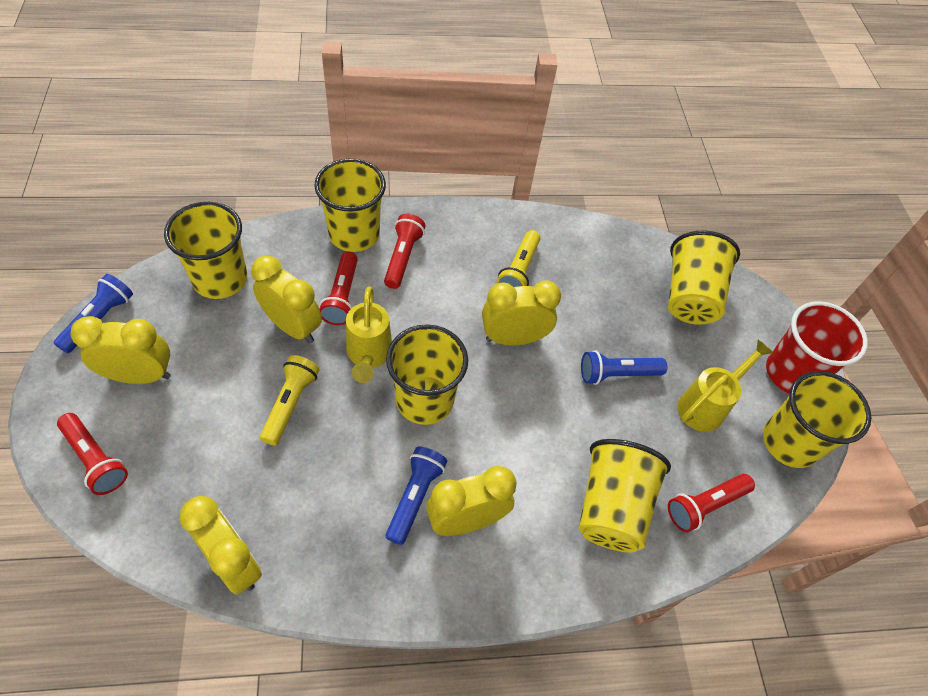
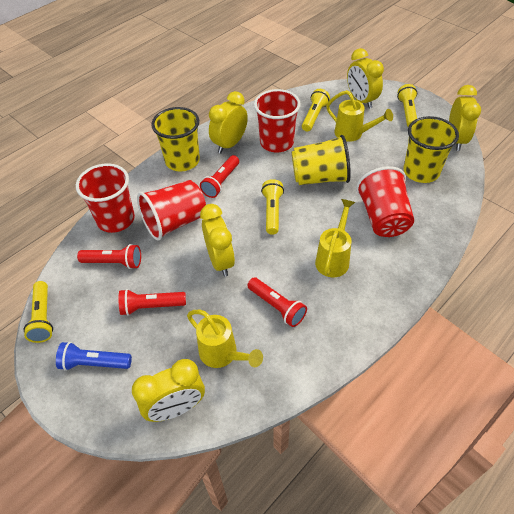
blue flashlight: 3 -> 1
red cup: 1 -> 4
yellow cup: 6 -> 3
yellow flashlight: 2 -> 4
yellow watering can: 2 -> 3

